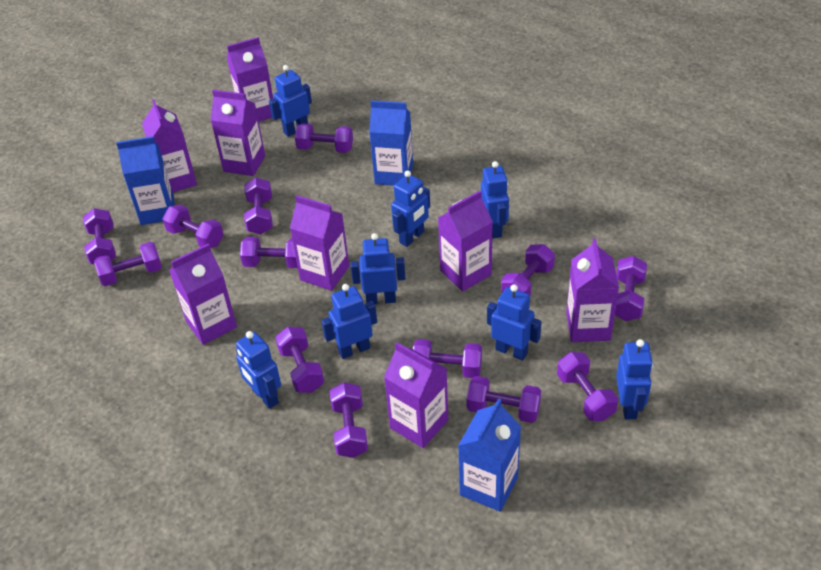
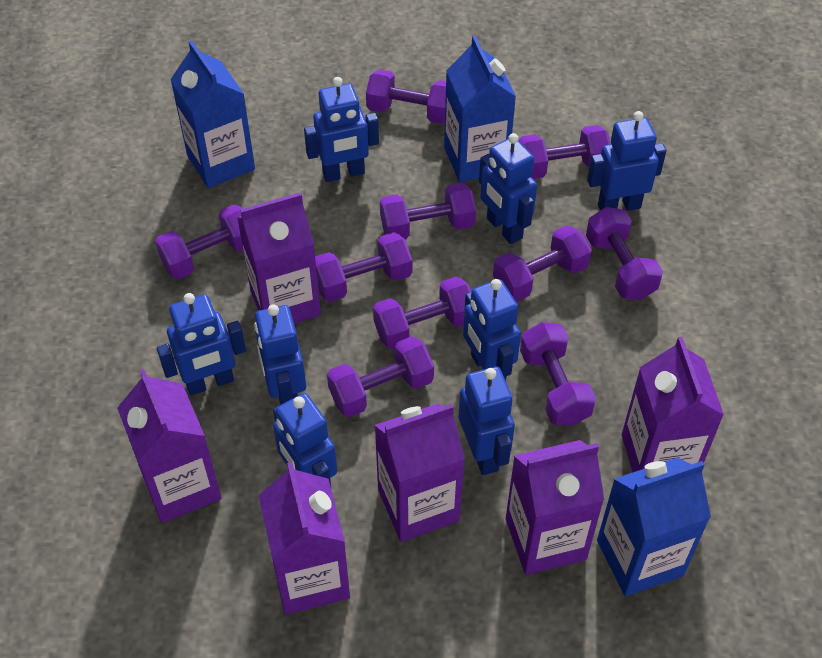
purple carton: 8 -> 6
purple dumbbell: 13 -> 10

